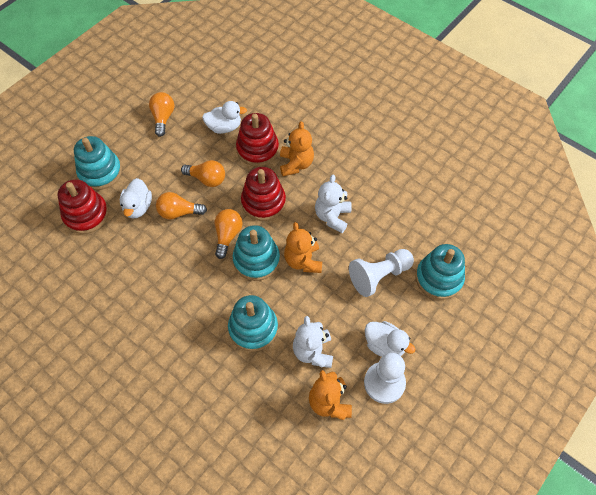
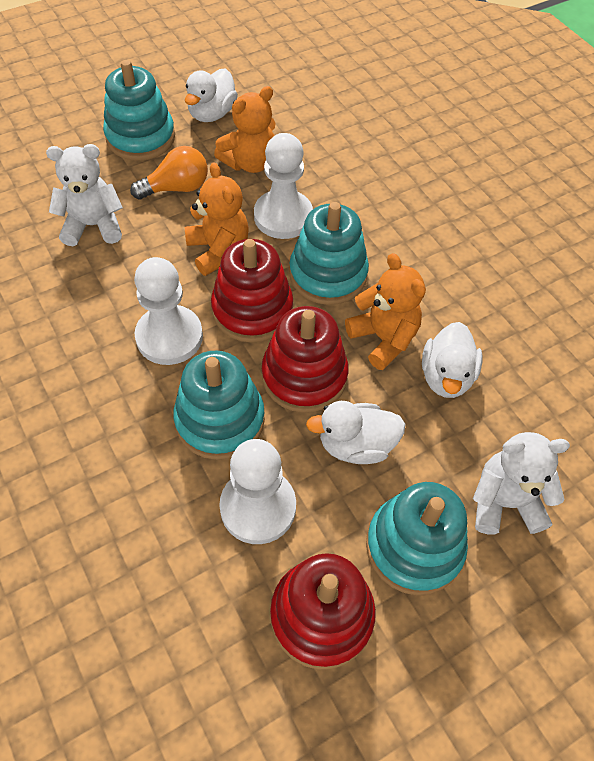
orange light bulb: 4 -> 1
white pawn: 2 -> 3

